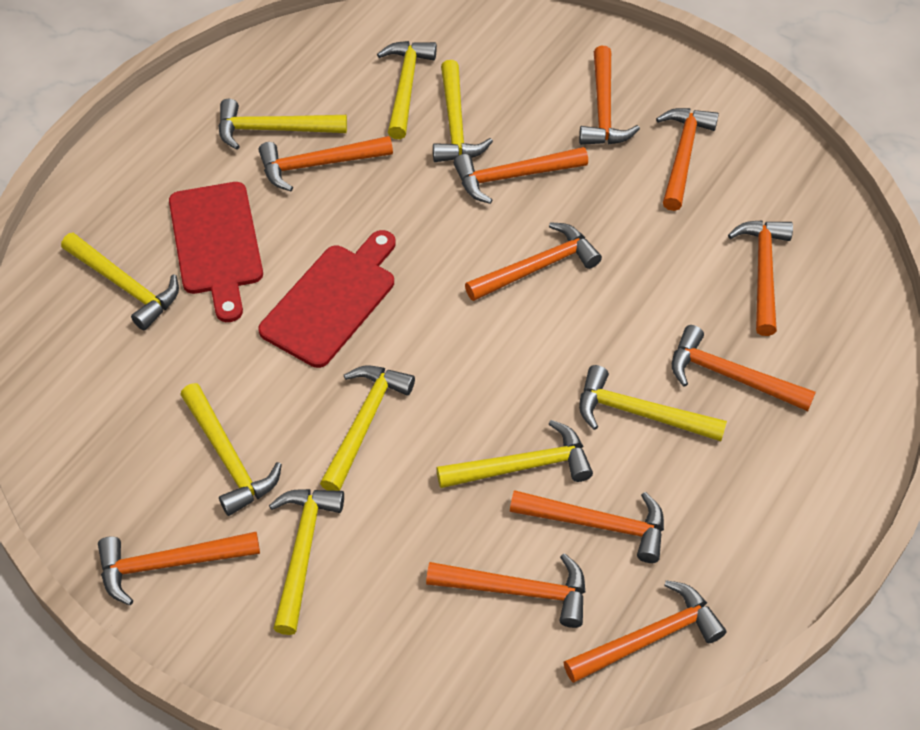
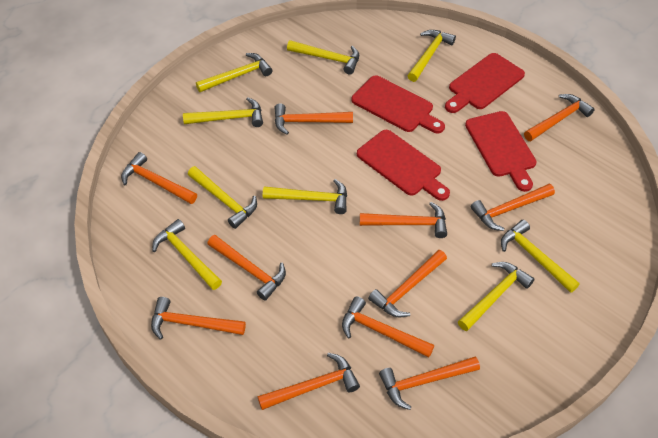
red cutting board: 2 -> 4

